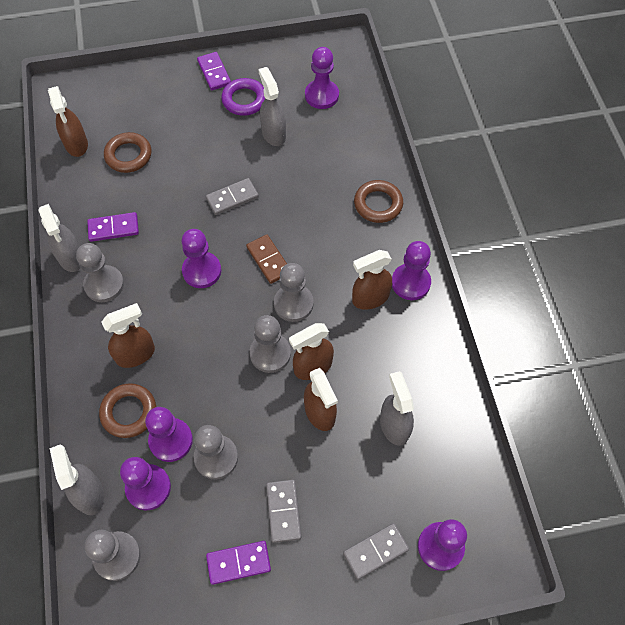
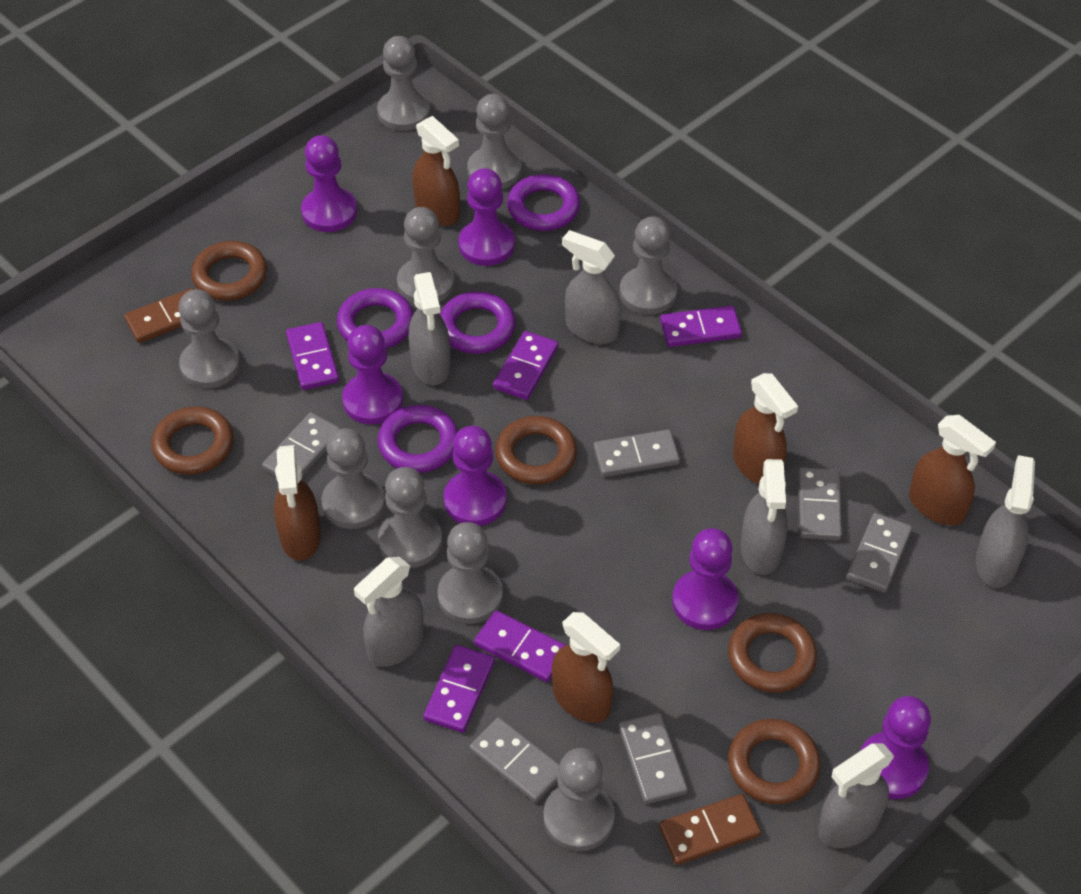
brown domino: 1 -> 2
brown ring: 3 -> 5
grey domino: 3 -> 6
grey pawn: 5 -> 9
grey spray bottle: 4 -> 6
purple domino: 3 -> 5
purple ring: 1 -> 4

